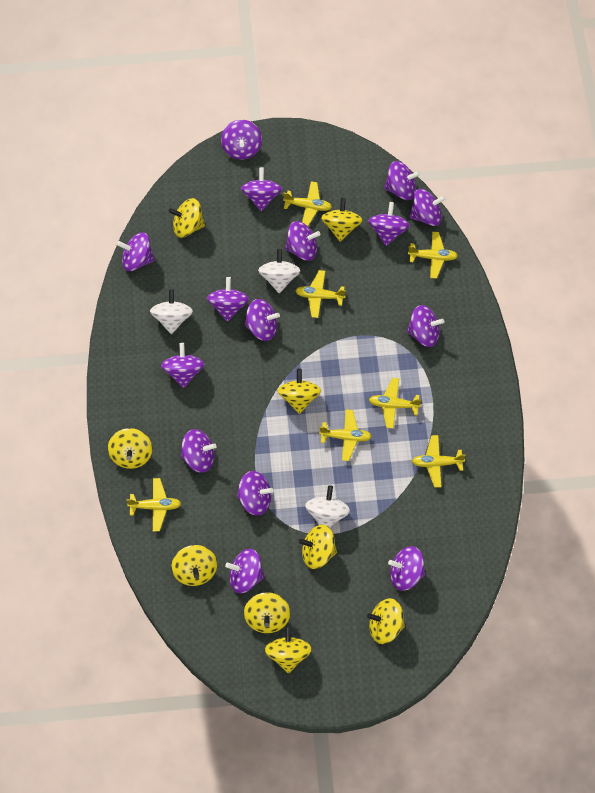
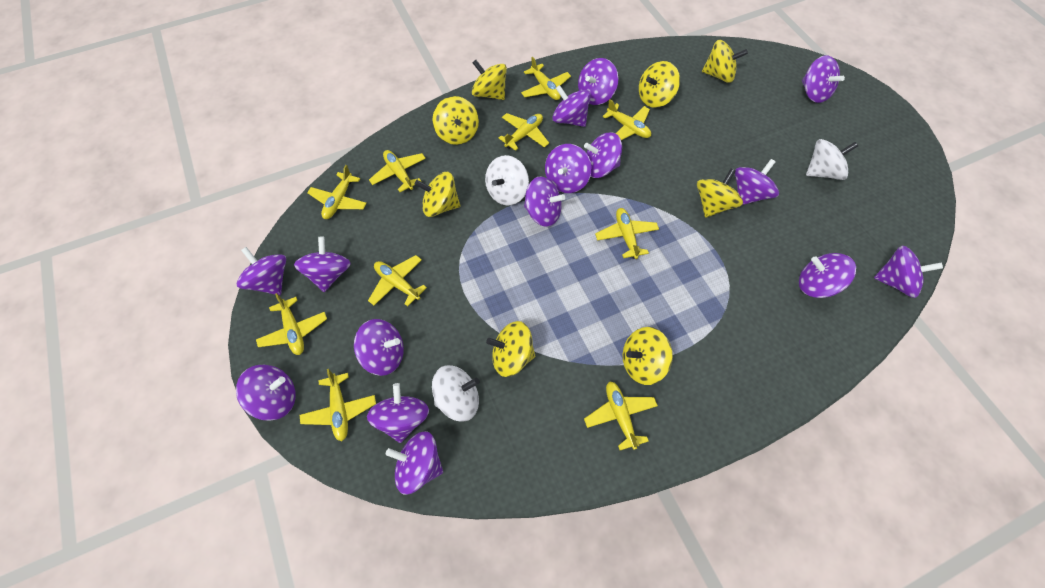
yellow plane: 7 -> 10
yellow spinning top: 9 -> 8

